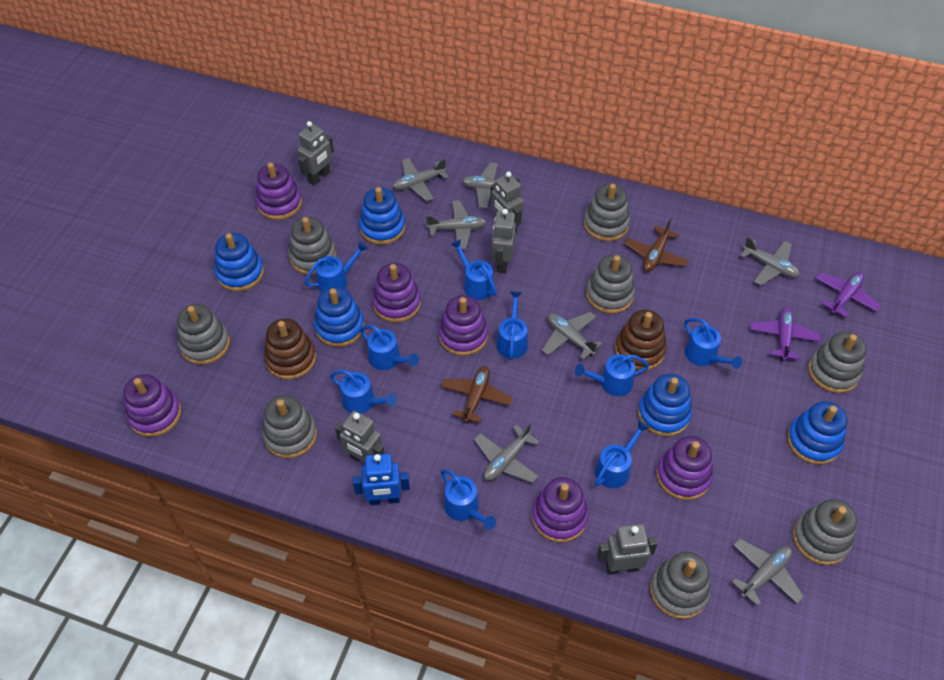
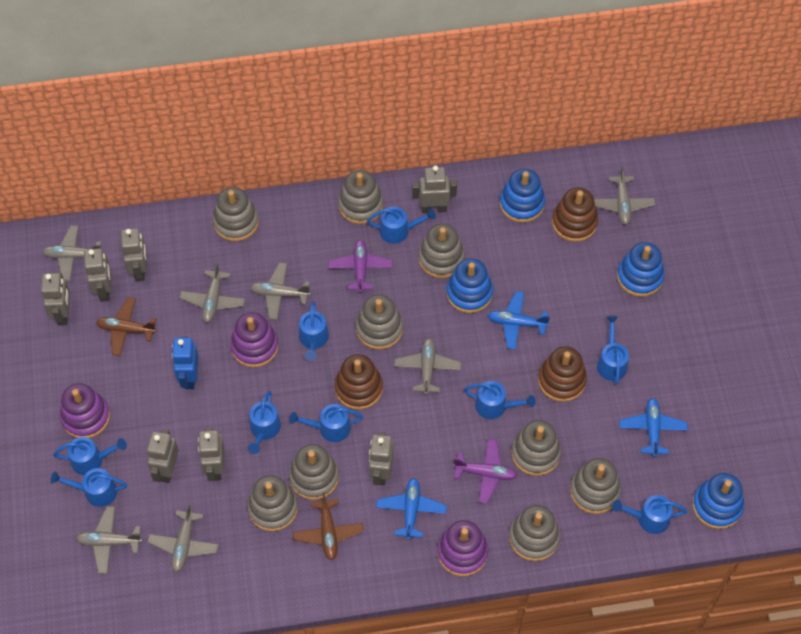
blue plane: 0 -> 3
blue stacking toy: 5 -> 4
brown stacking toy: 2 -> 3
grey robot: 5 -> 7
grey stacking toy: 8 -> 9
purple stacking toy: 6 -> 3

